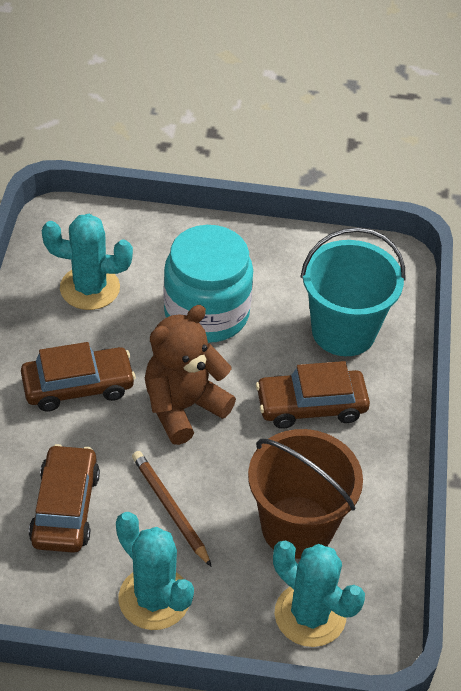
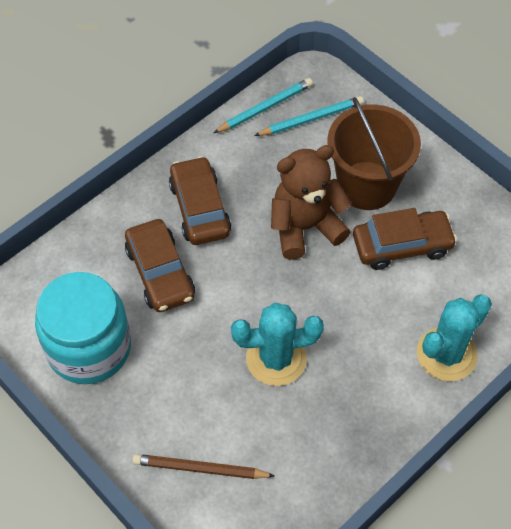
turquoise bucket: 1 -> 0
turquoise cactus: 3 -> 2
turquoise pencil: 0 -> 2

